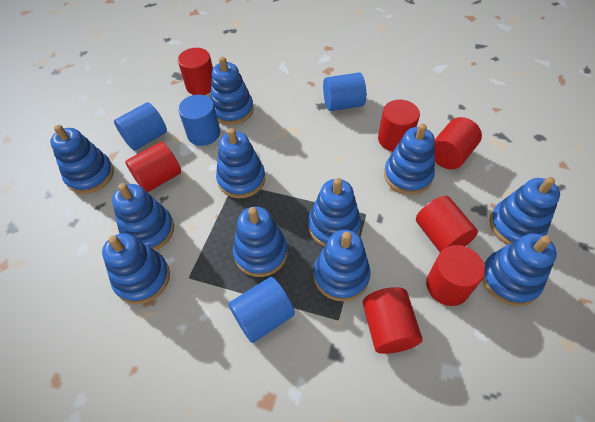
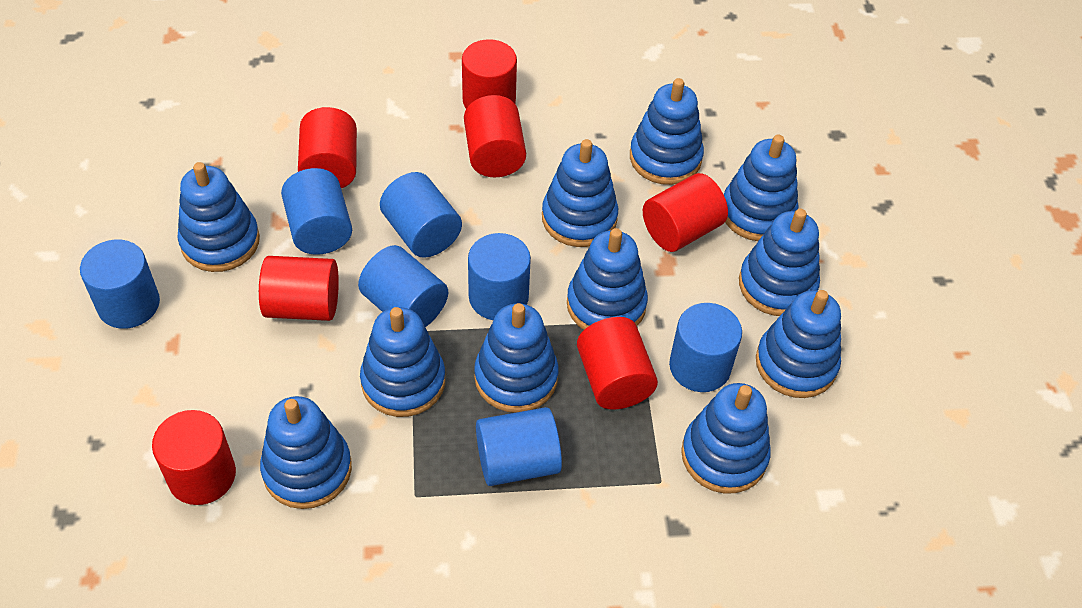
blue cylinder: 4 -> 7

